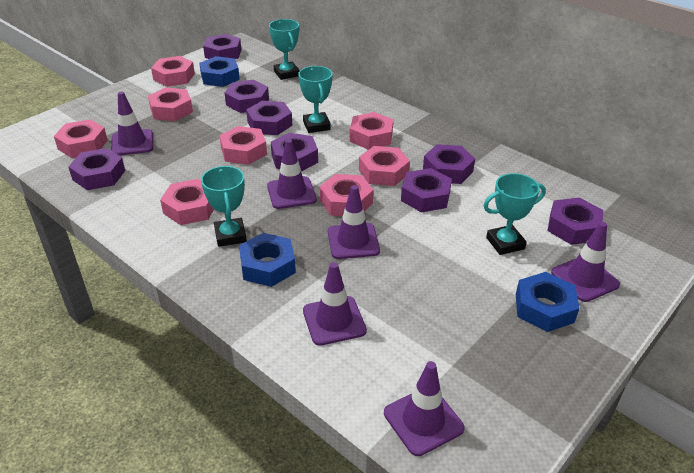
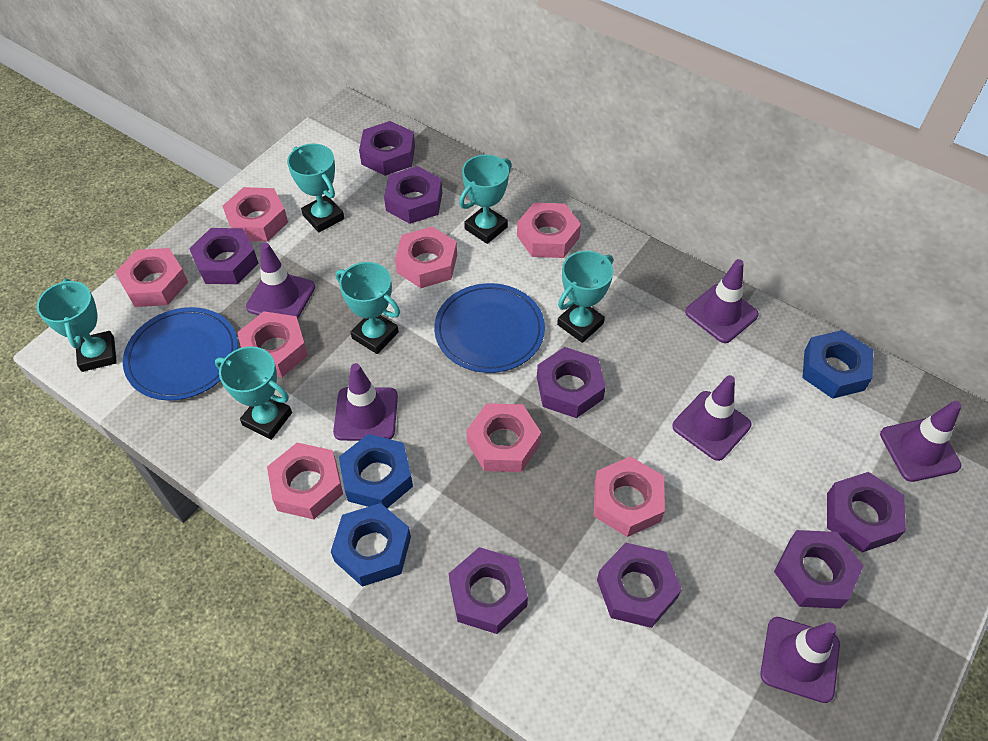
blue plate: 0 -> 2
turquoise trophy: 4 -> 6

